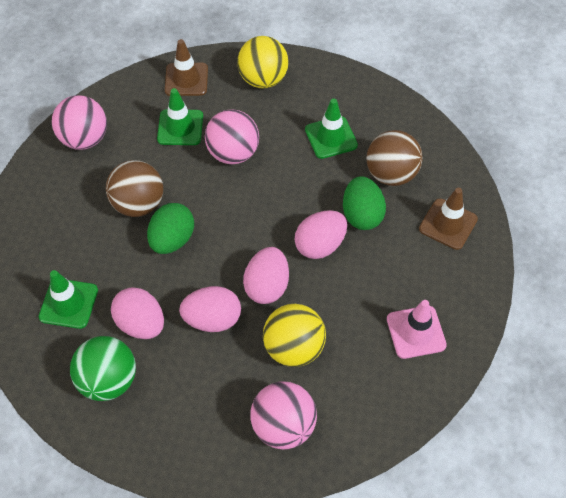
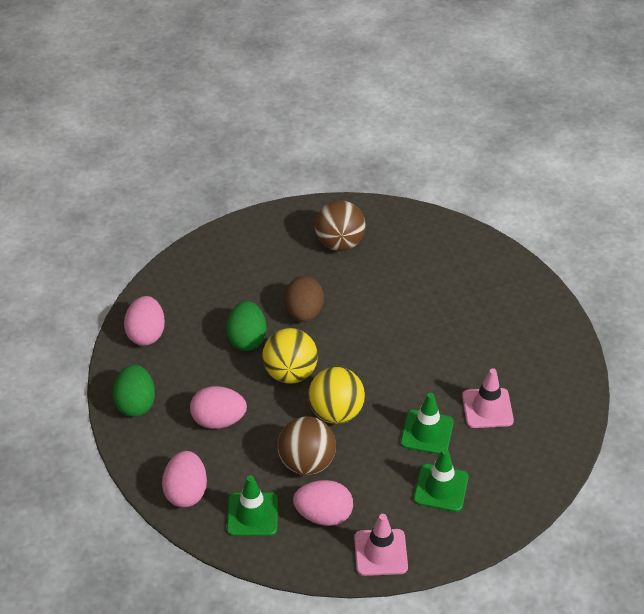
brown egg: 0 -> 1
brown traffic cone: 2 -> 0
green ball: 1 -> 0
pink ball: 3 -> 0
pink traffic cone: 1 -> 2

